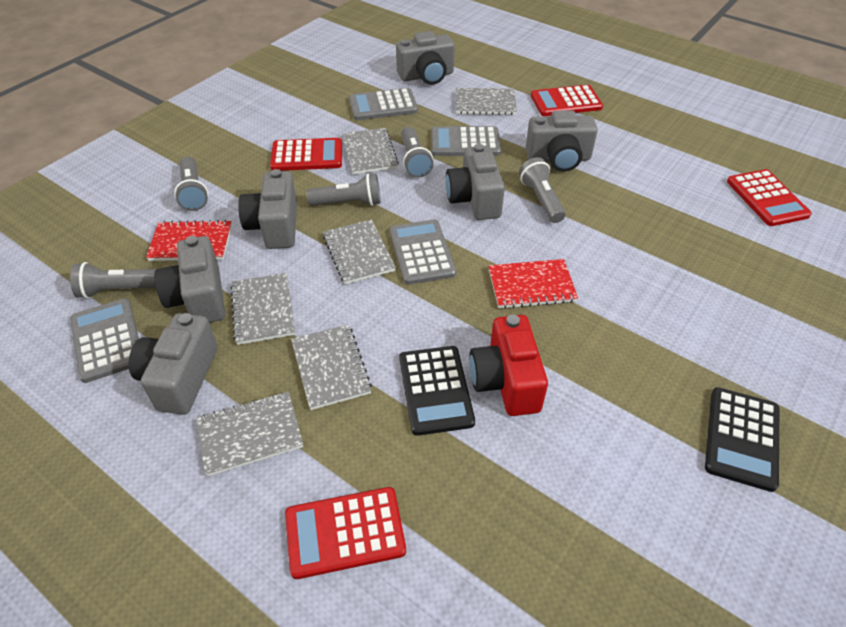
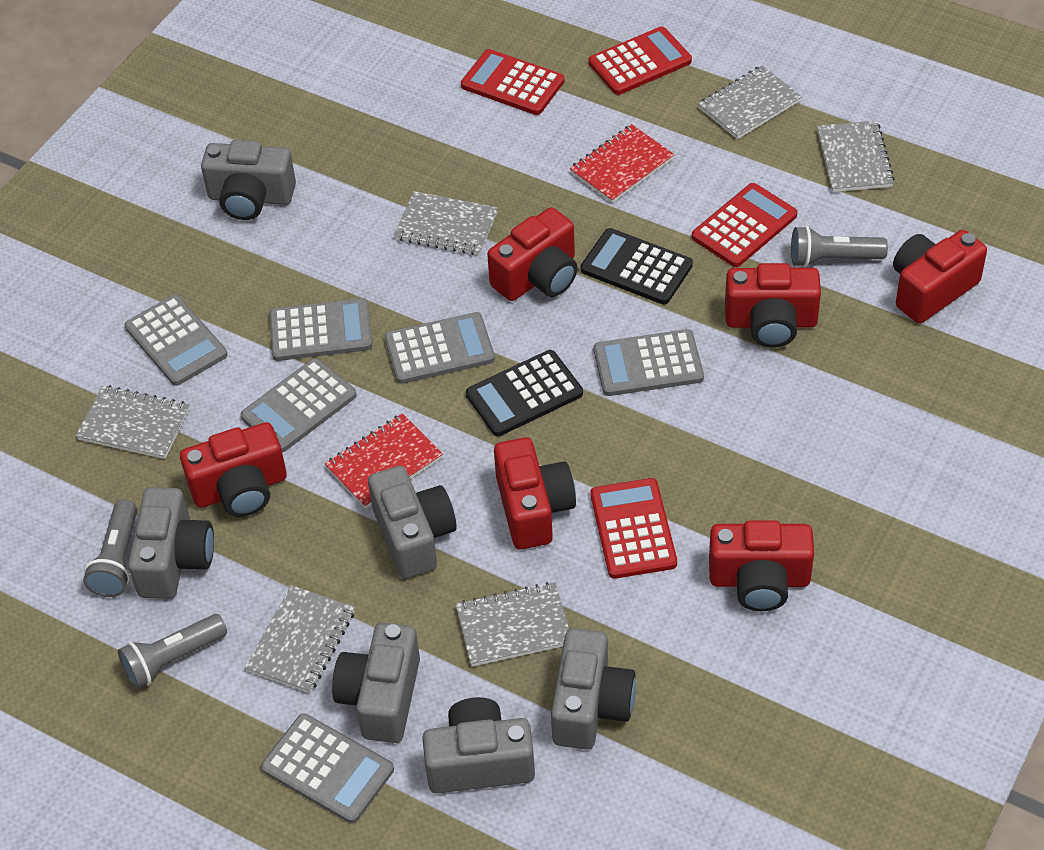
grey calculator: 4 -> 6
grey flashlight: 5 -> 3
red camera: 1 -> 6

